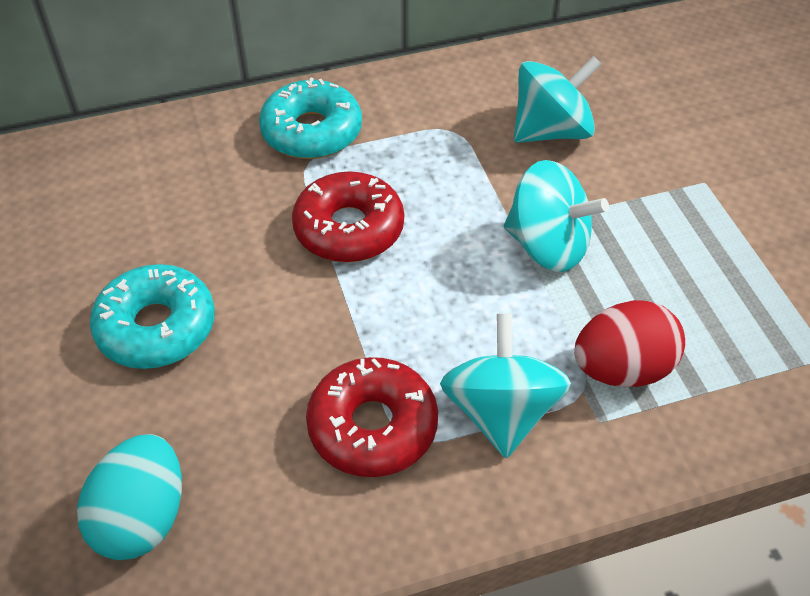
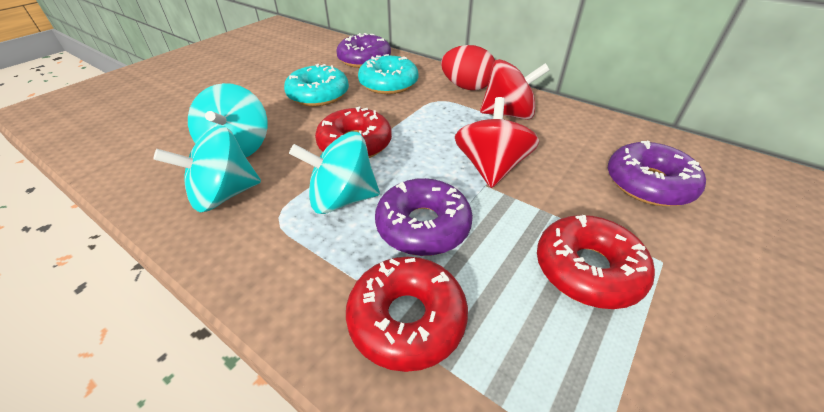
purple donut: 0 -> 3
red donut: 2 -> 3
red spinning top: 0 -> 2
turquoise egg: 1 -> 0

